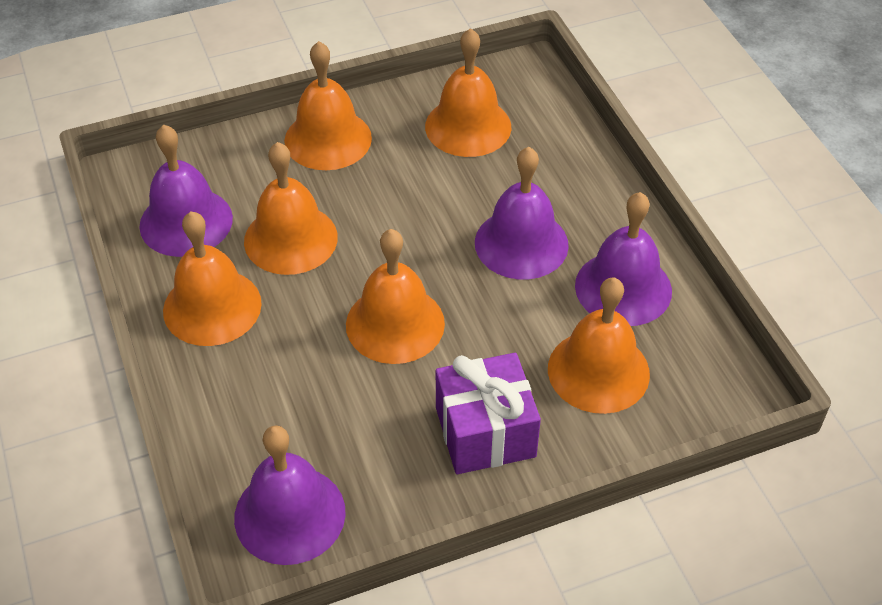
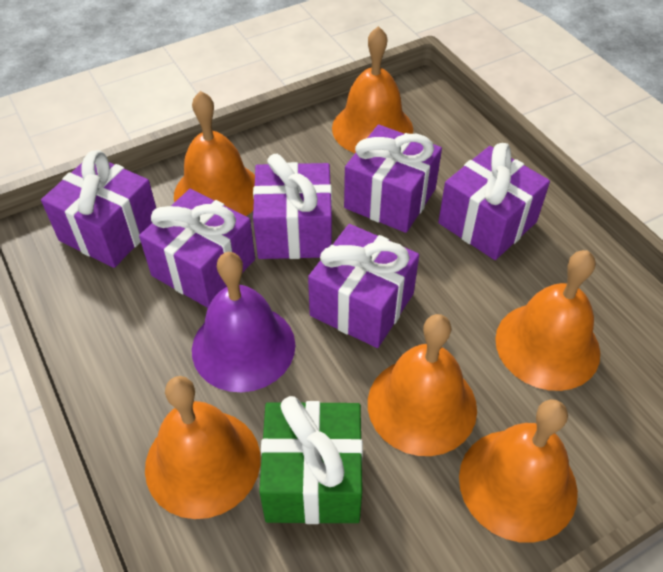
green gift: 0 -> 1
purple bell: 4 -> 1
purple gift: 1 -> 6

